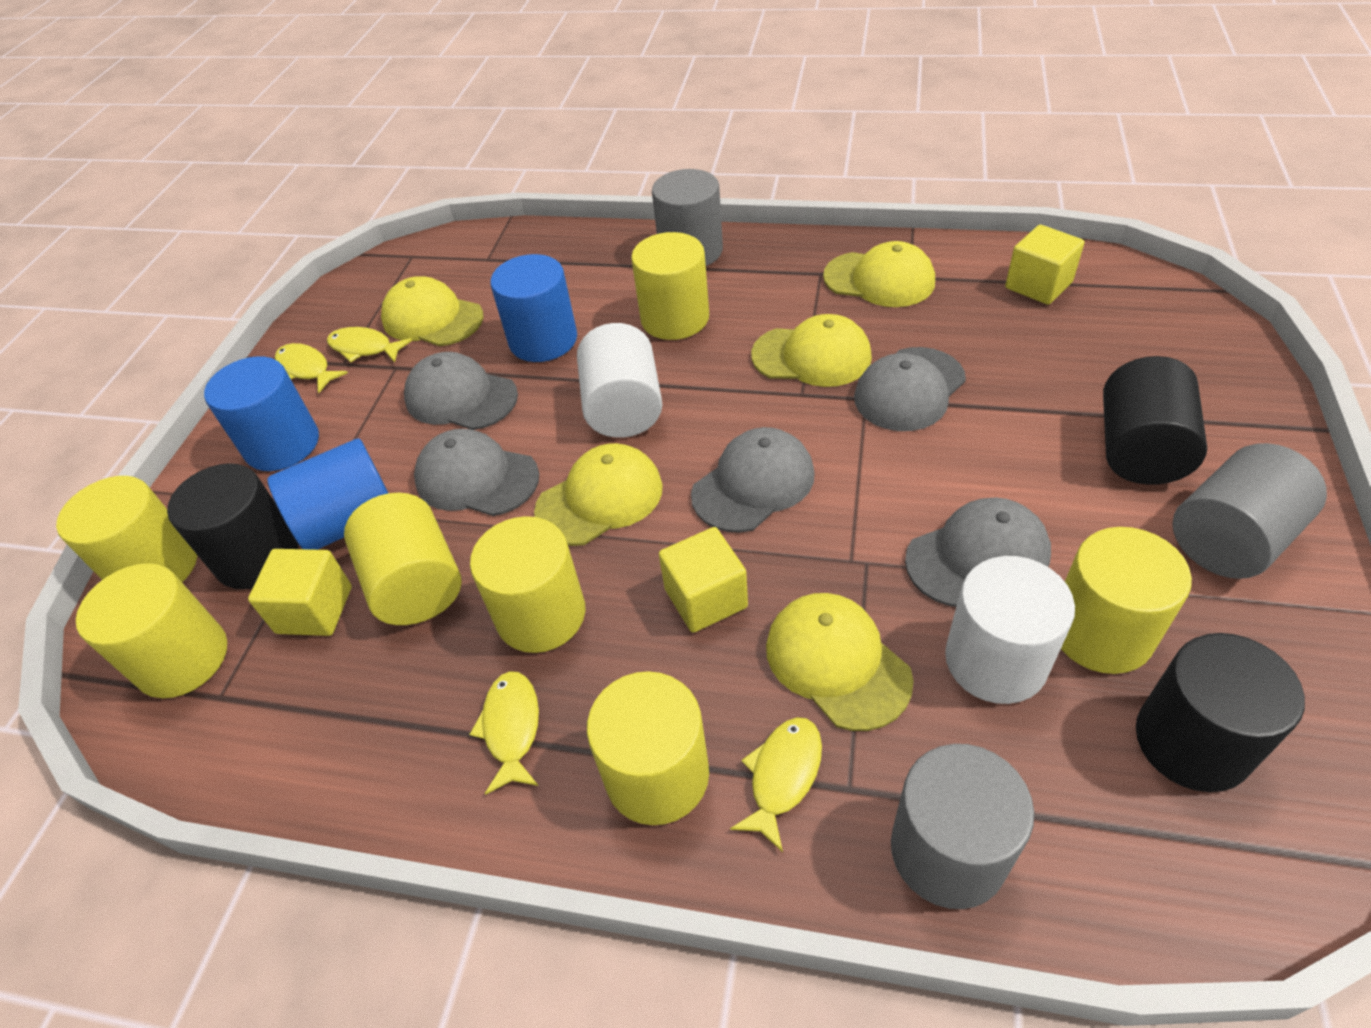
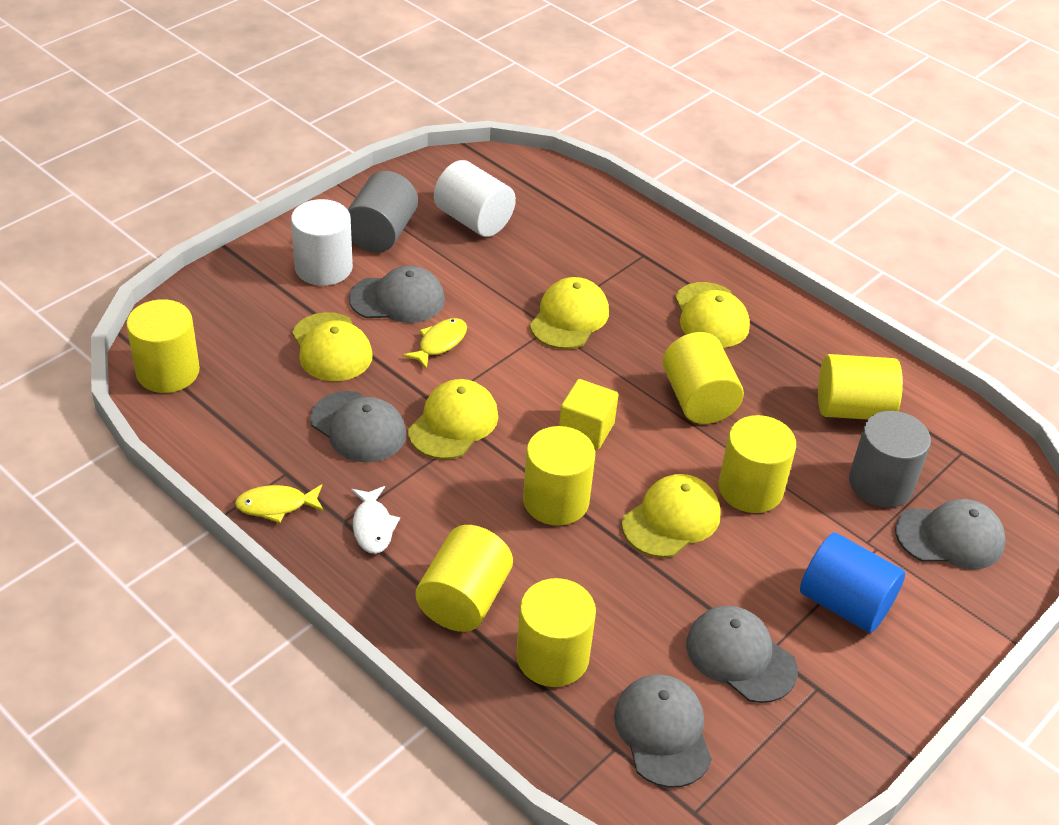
black cylinder: 3 -> 0
blue cylinder: 3 -> 1
grey cylinder: 3 -> 2
white fish: 0 -> 1
yellow cube: 3 -> 1
yellow fish: 4 -> 2

